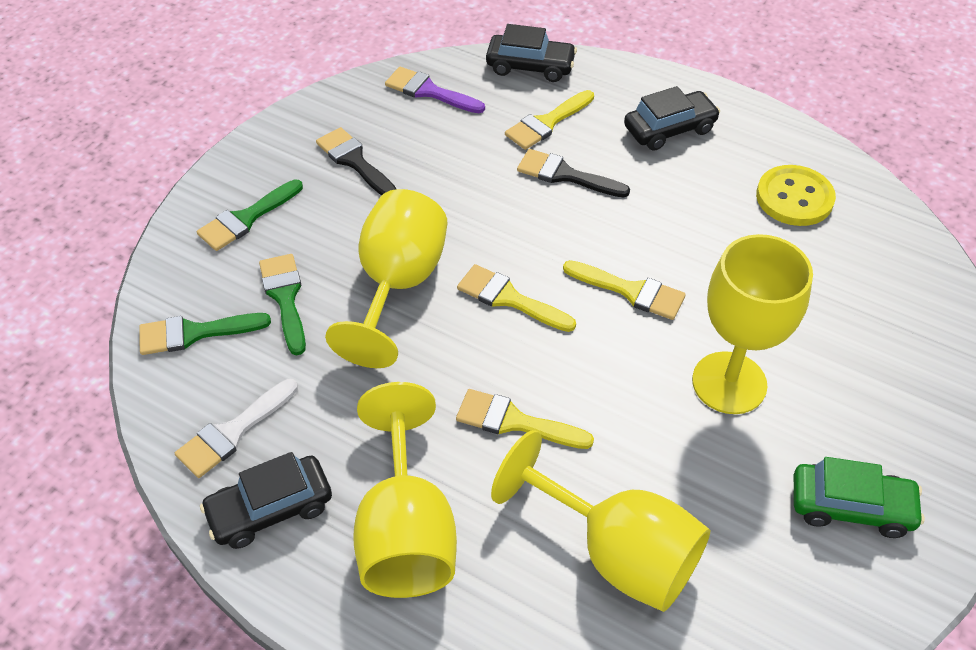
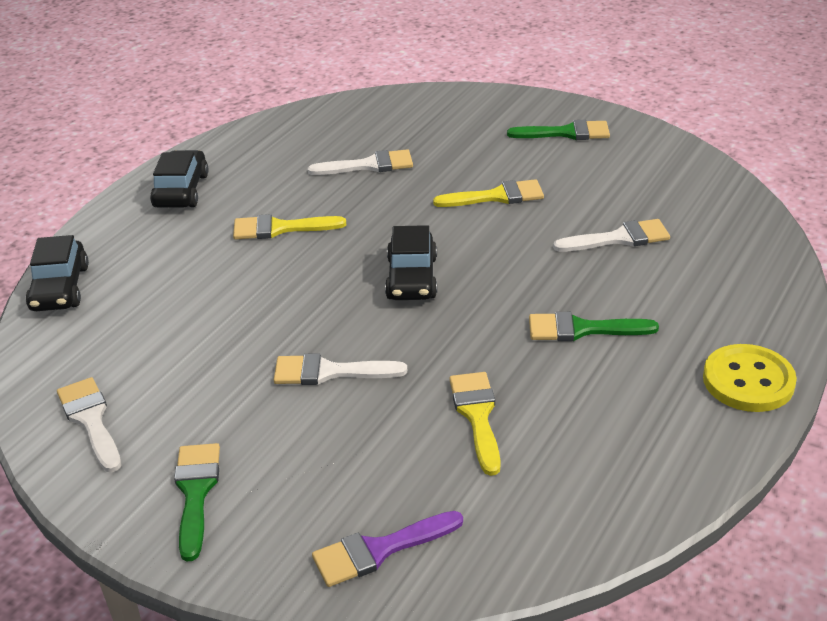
black brush: 2 -> 0
green car: 1 -> 0
white brush: 1 -> 4
yellow brush: 4 -> 3
yellow goblet: 4 -> 0

